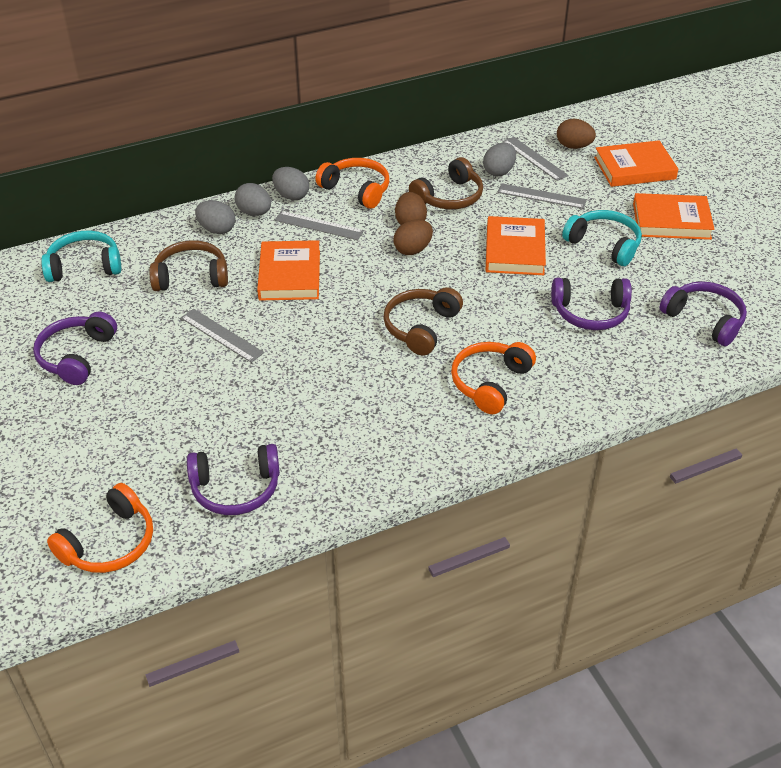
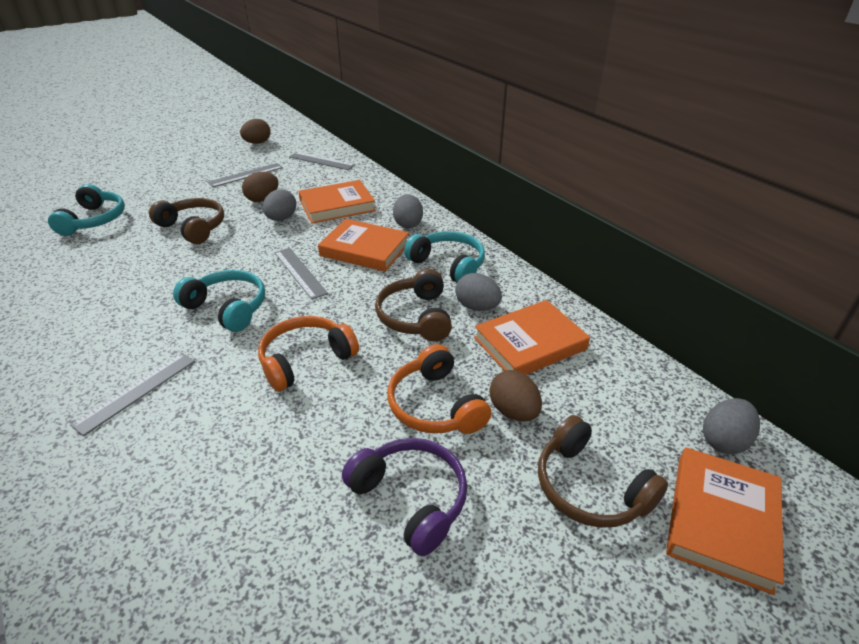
orange headphones: 3 -> 2
purple headphones: 4 -> 1
turquoise headphones: 2 -> 3

